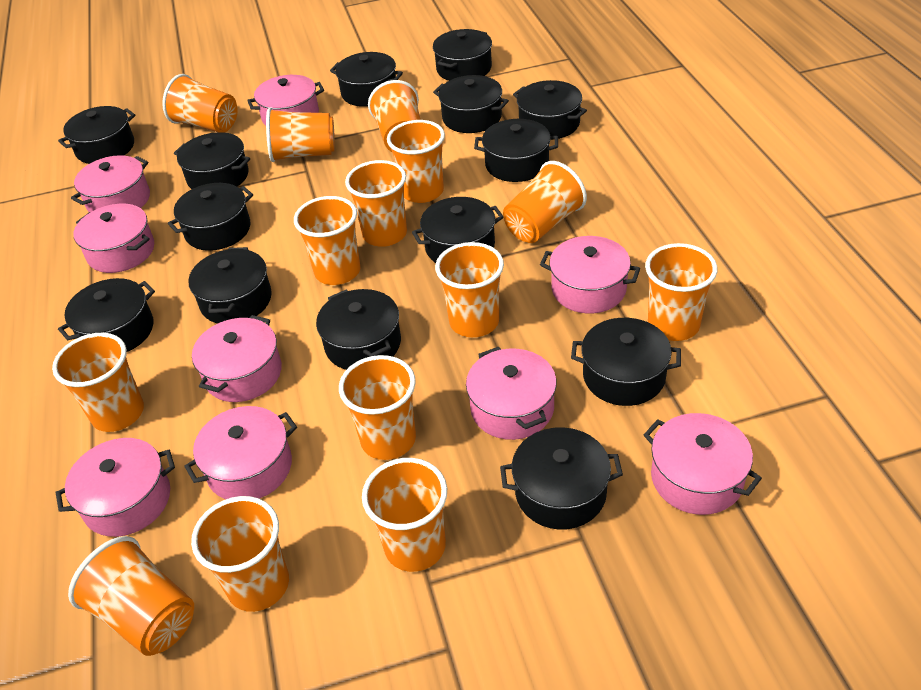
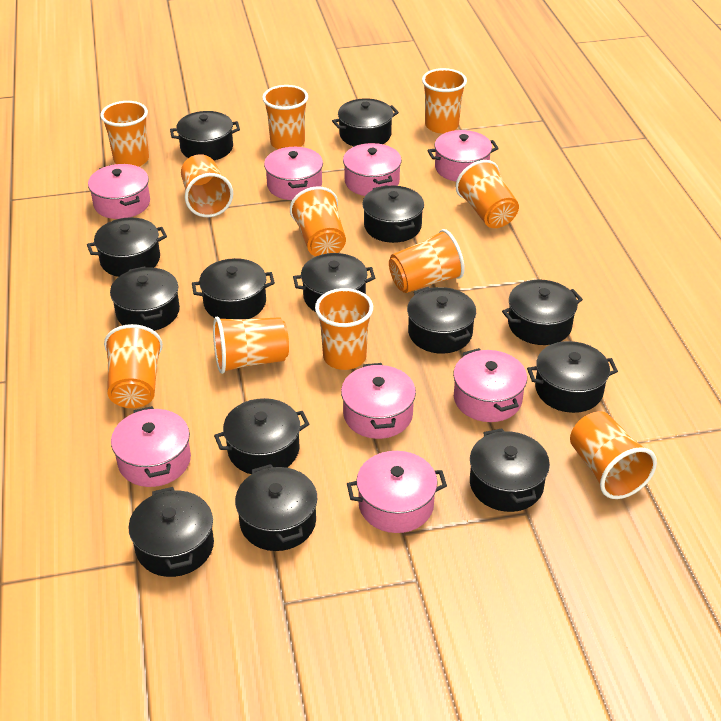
orange cup: 14 -> 11
pink pot: 9 -> 8

